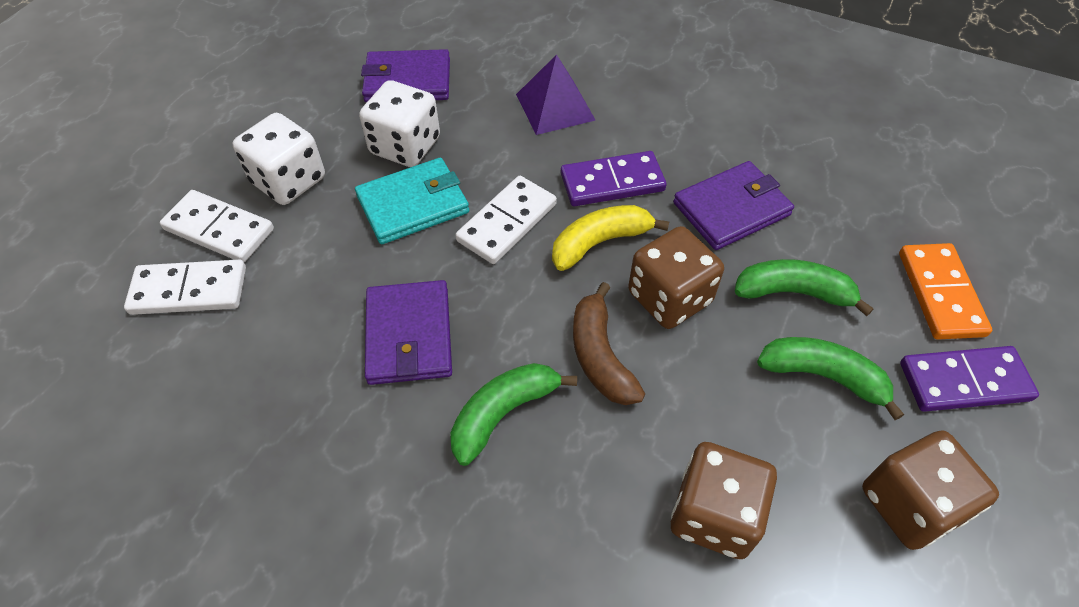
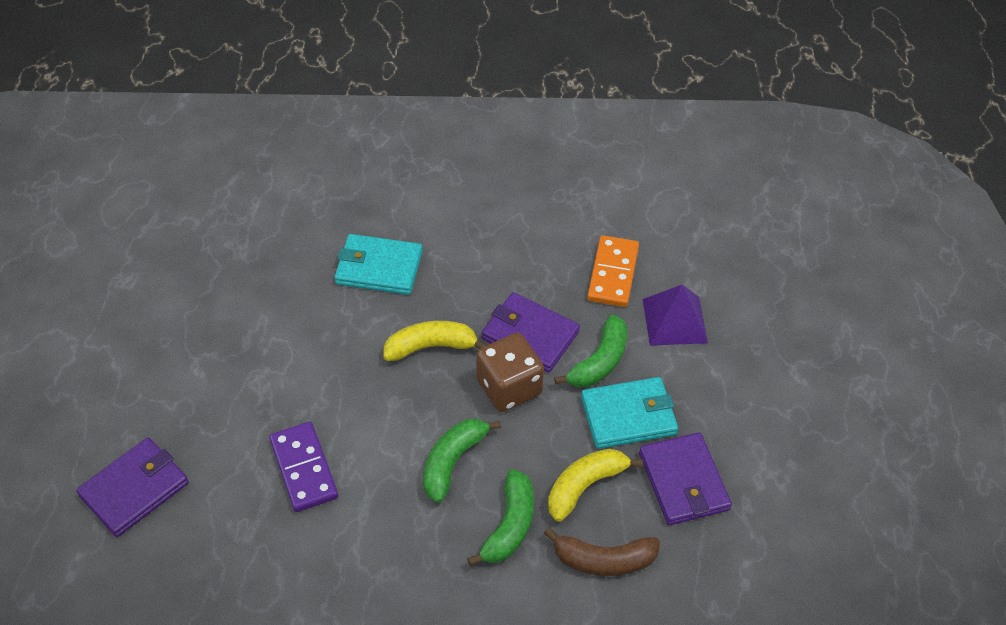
brown dice: 3 -> 1
purple domino: 2 -> 1
turquoise wallet: 1 -> 2
white dice: 2 -> 0
white domino: 3 -> 0
yellow banana: 1 -> 2

